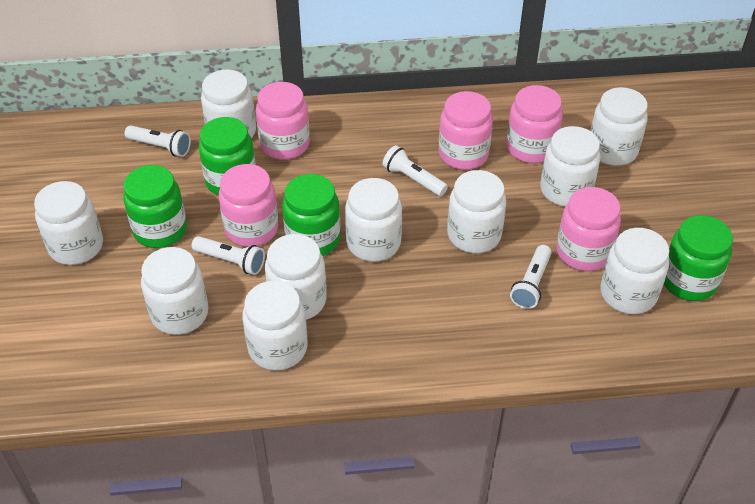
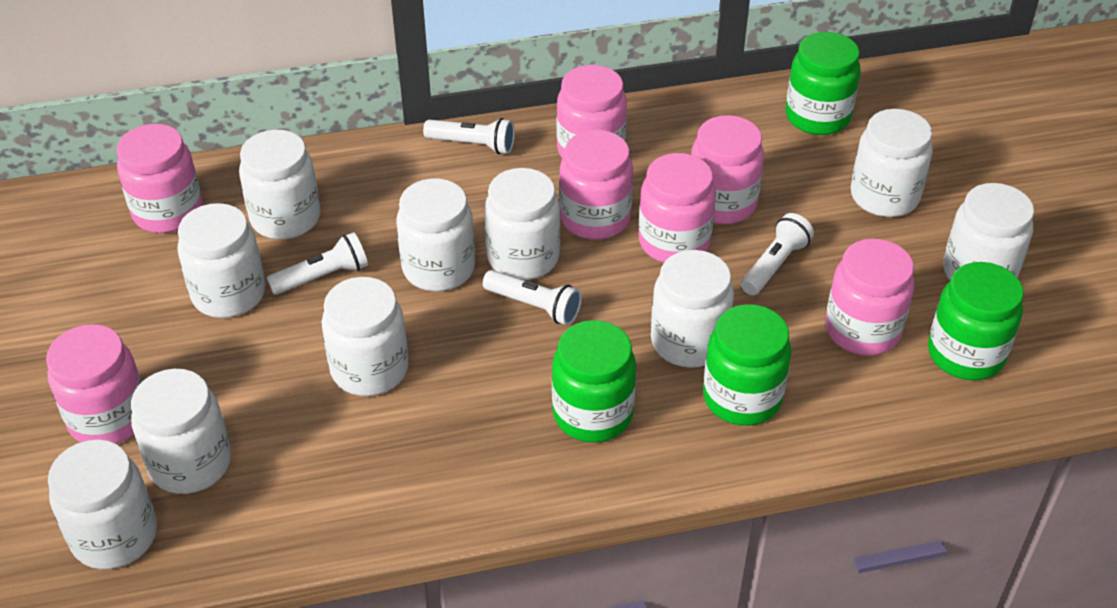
pink jar: 5 -> 7

